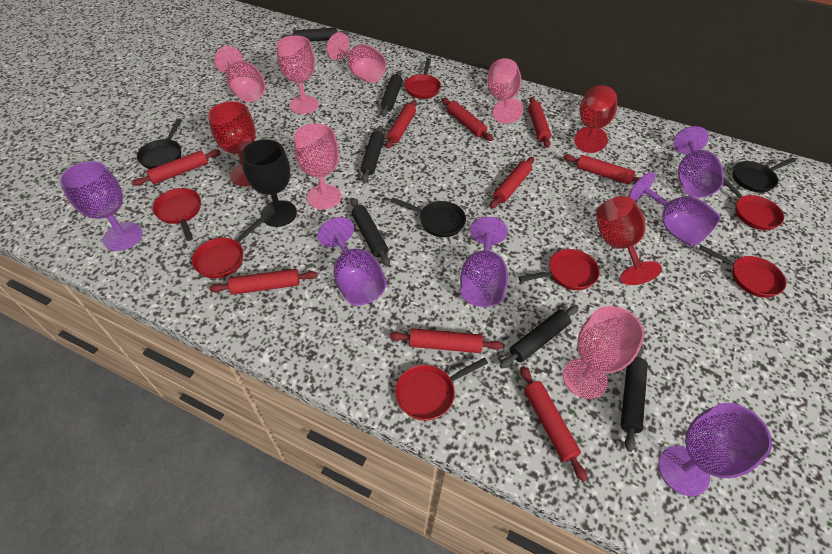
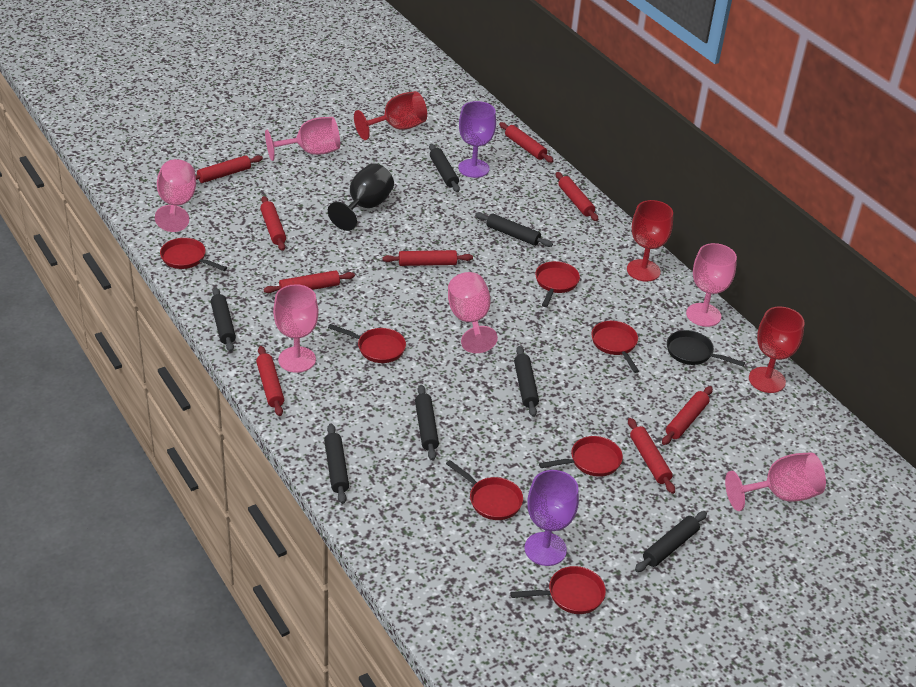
black pan: 3 -> 1
black rolling pin: 6 -> 7
purple goblet: 6 -> 2

